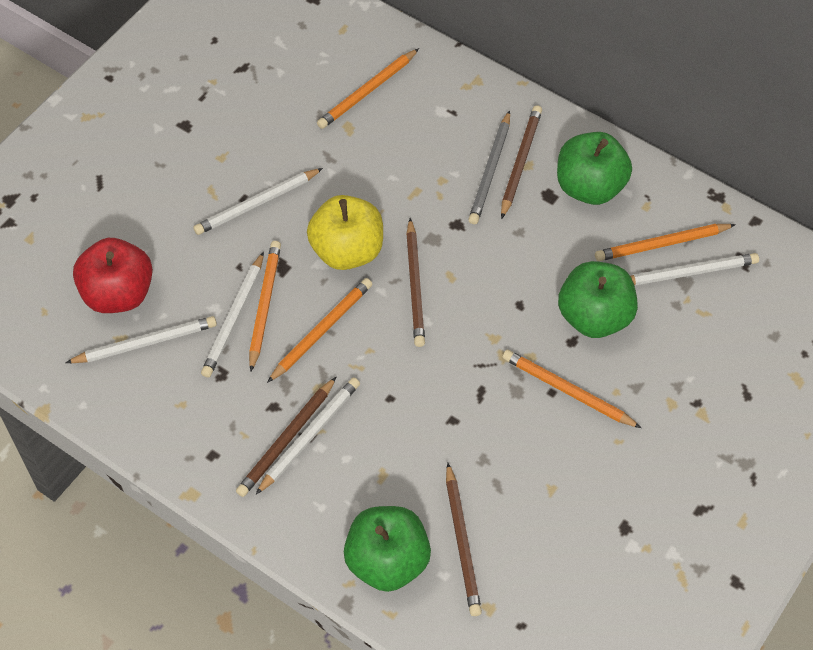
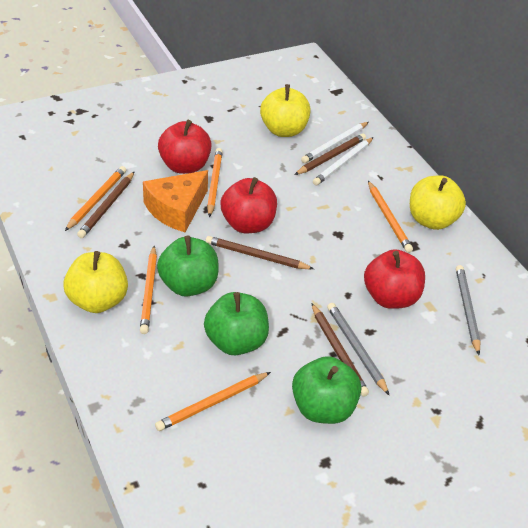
grey pencil: 1 -> 2
orange cheese: 0 -> 1
red apple: 1 -> 3
white pencil: 5 -> 2
yellow apple: 1 -> 3

